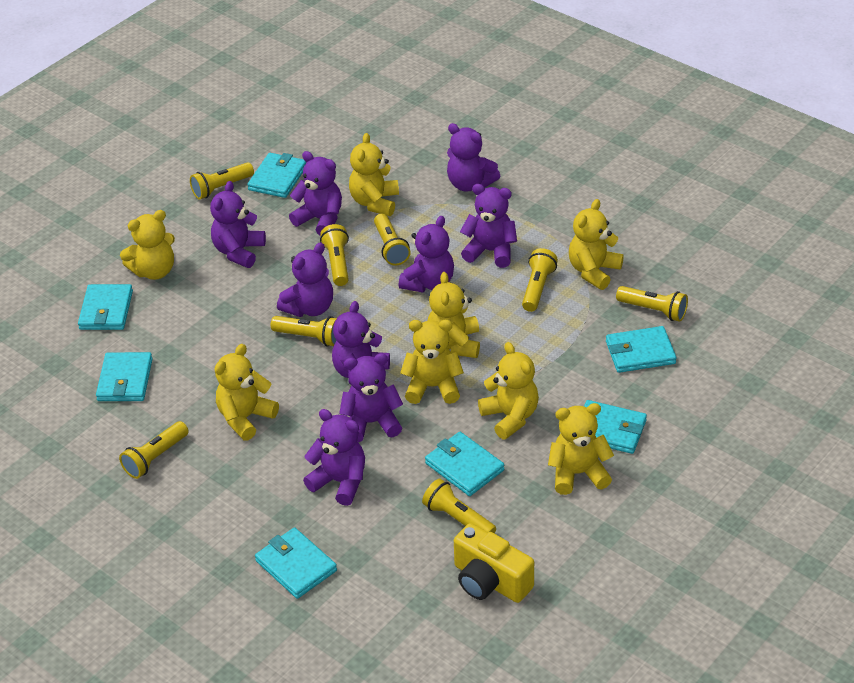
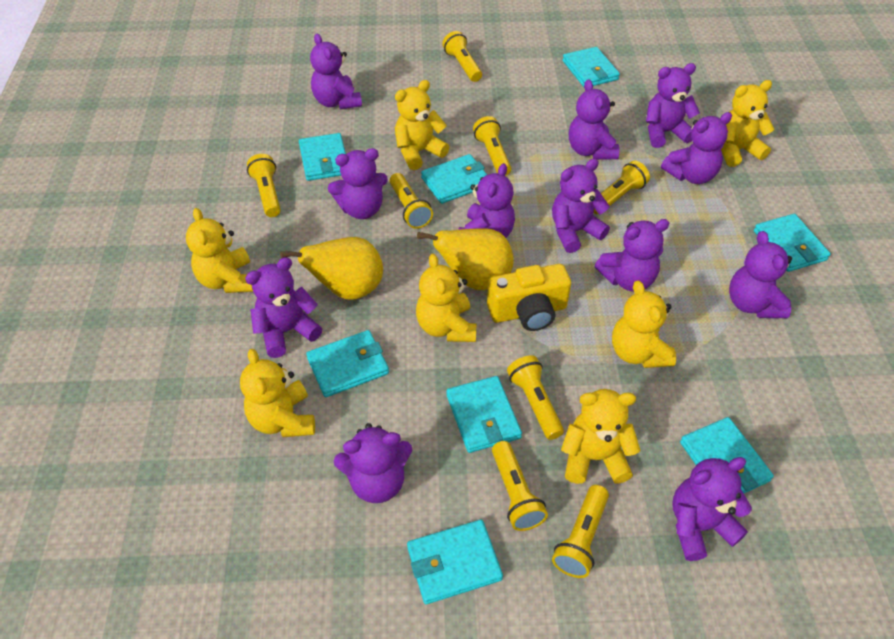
purple teddy bear: 9 -> 12
turquoise wallet: 7 -> 8
yellow pear: 0 -> 2
yellow teddy bear: 8 -> 7

